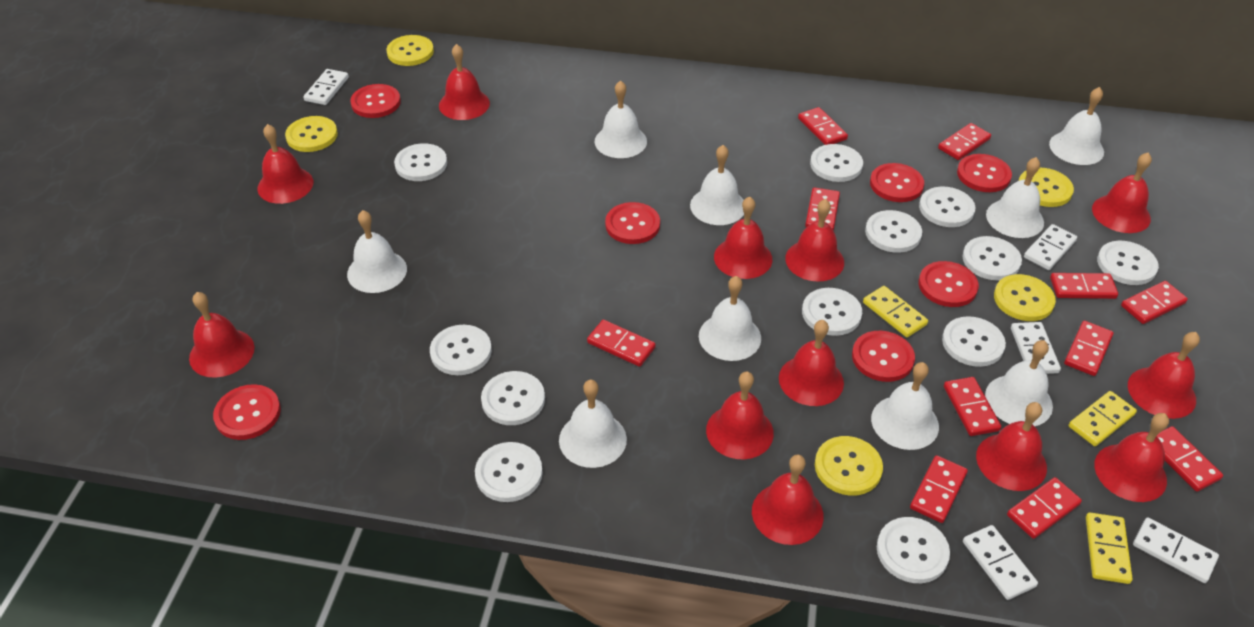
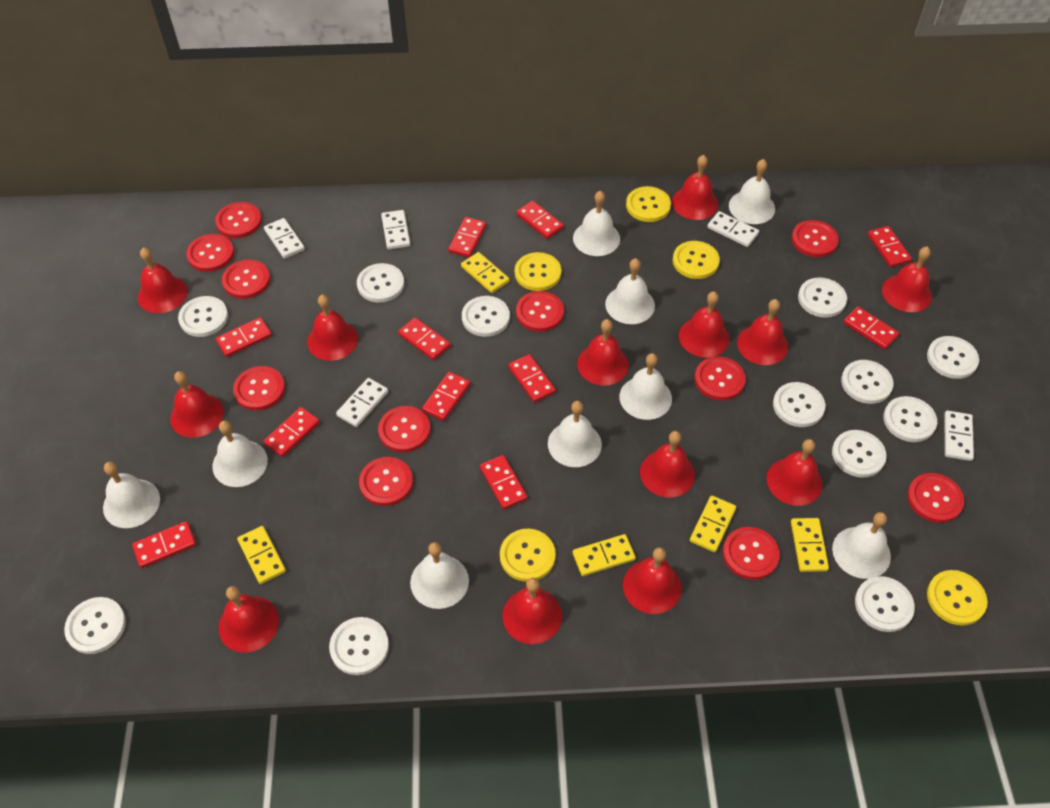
red bell: 12 -> 13
red button: 7 -> 11
yellow domino: 3 -> 5

